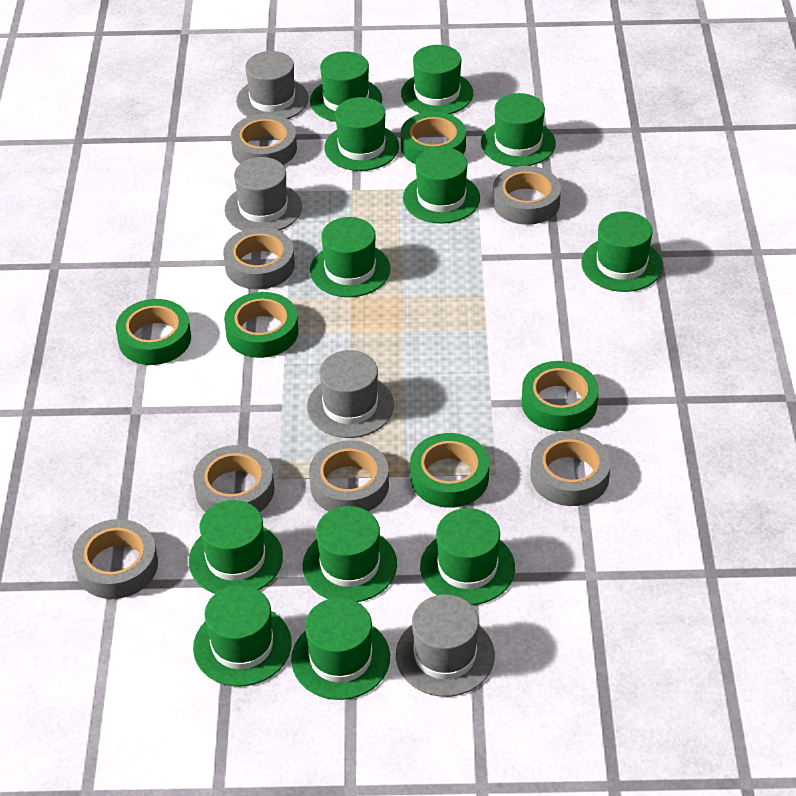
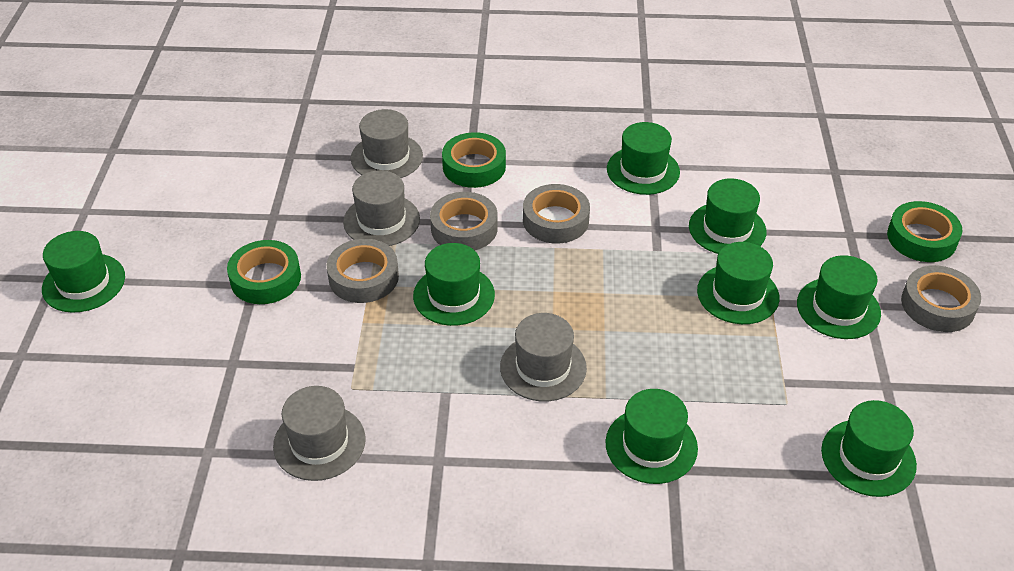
green hat: 12 -> 8
green tape: 5 -> 3
grey tape: 7 -> 4

